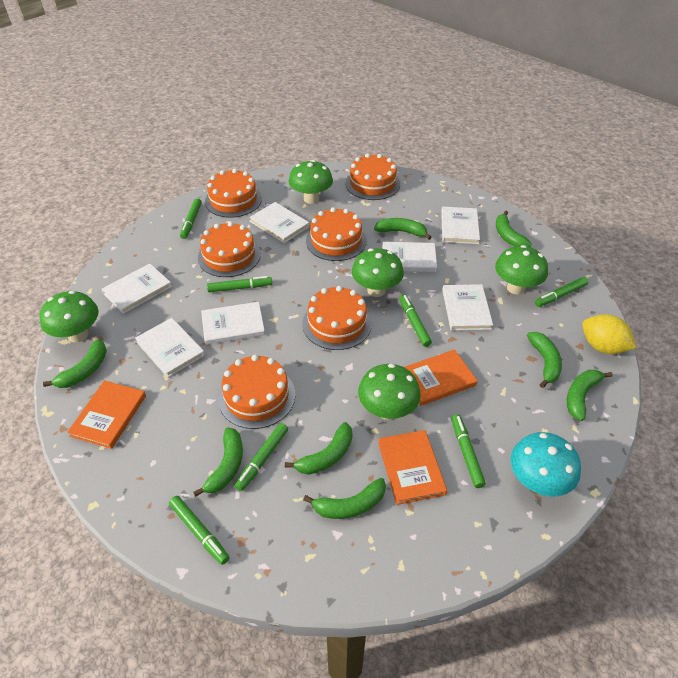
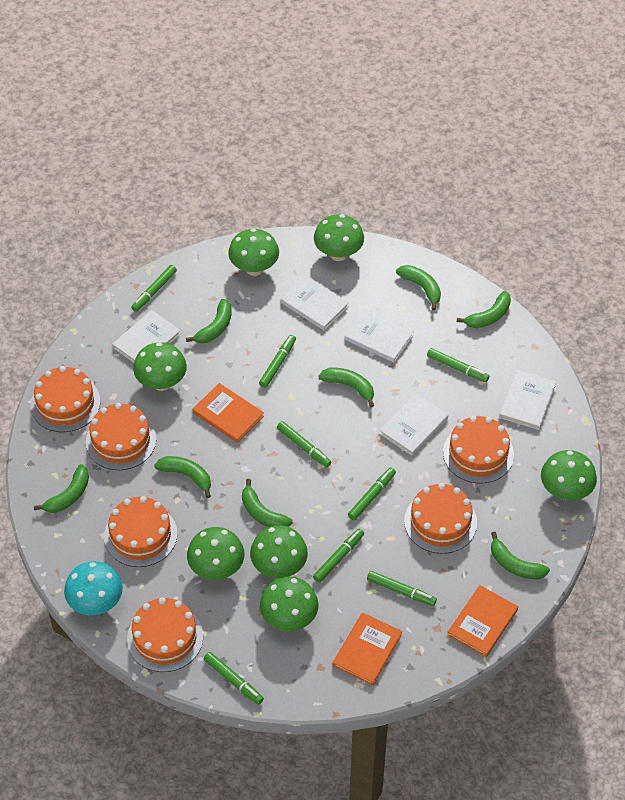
green marker: 7 -> 8
green mushroom: 5 -> 7
white book: 7 -> 5
yellow lemon: 1 -> 0

